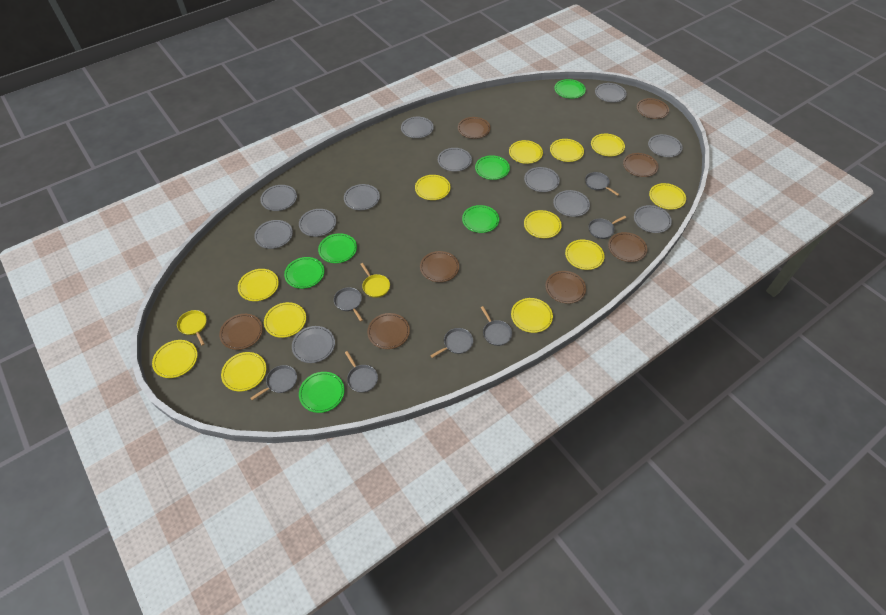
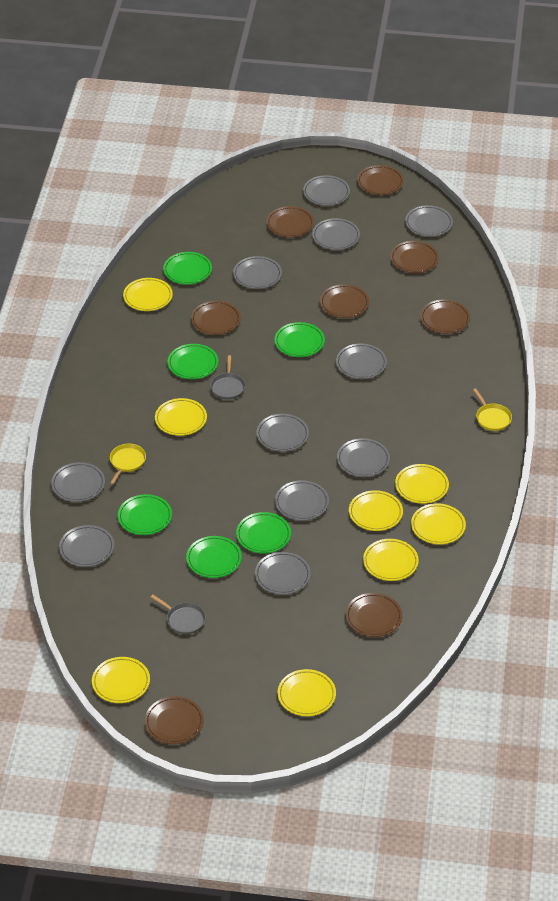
grey pan: 7 -> 2
grey plate: 12 -> 11
yellow plate: 12 -> 8

